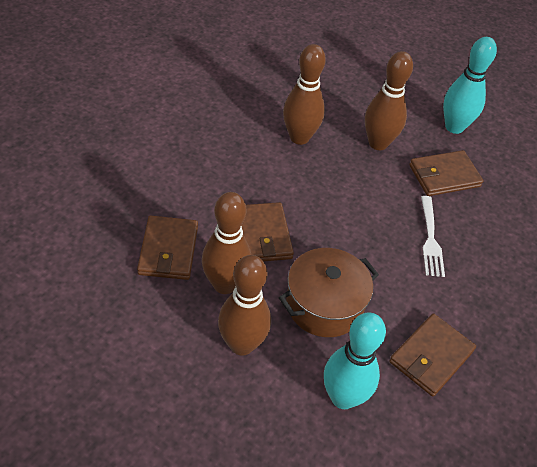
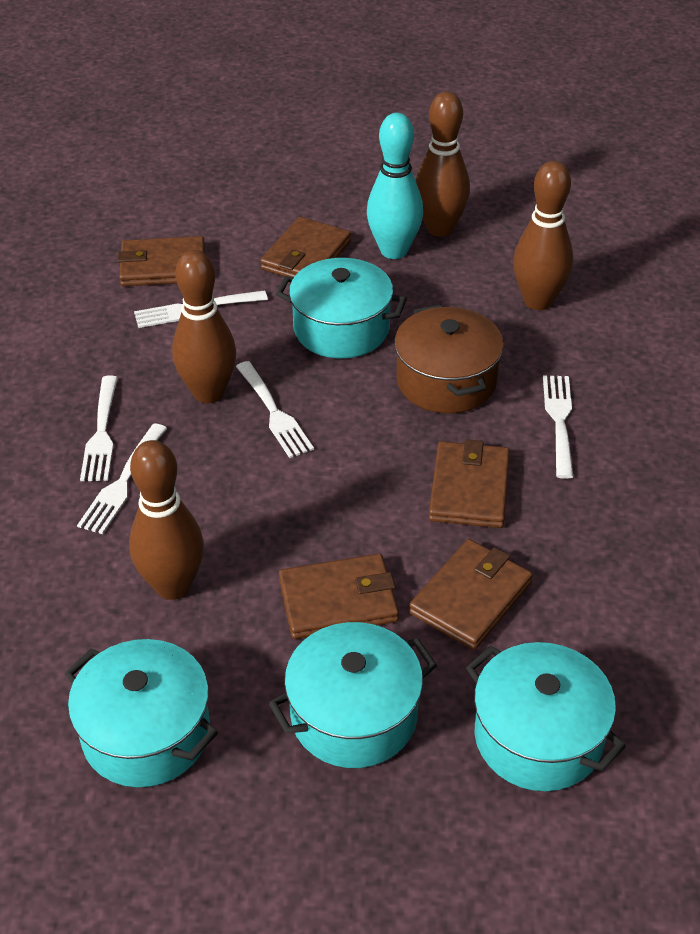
brown wallet: 4 -> 5
turquoise bowling pin: 2 -> 1
turquoise pot: 0 -> 4
white fork: 1 -> 5

